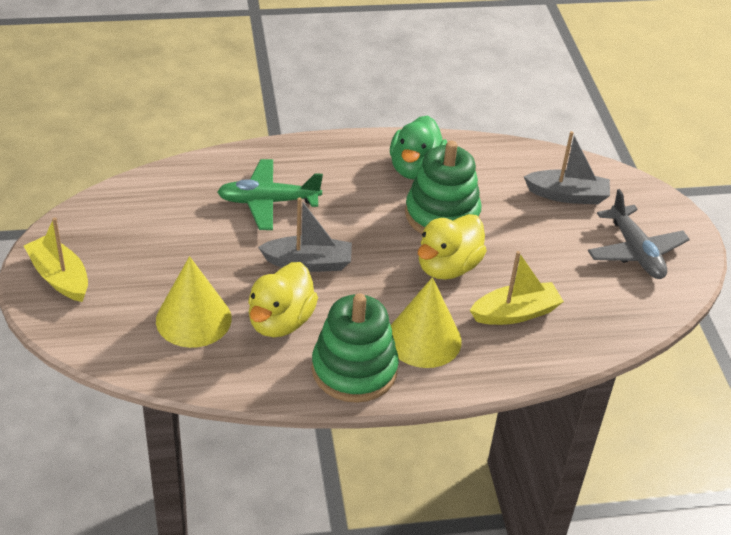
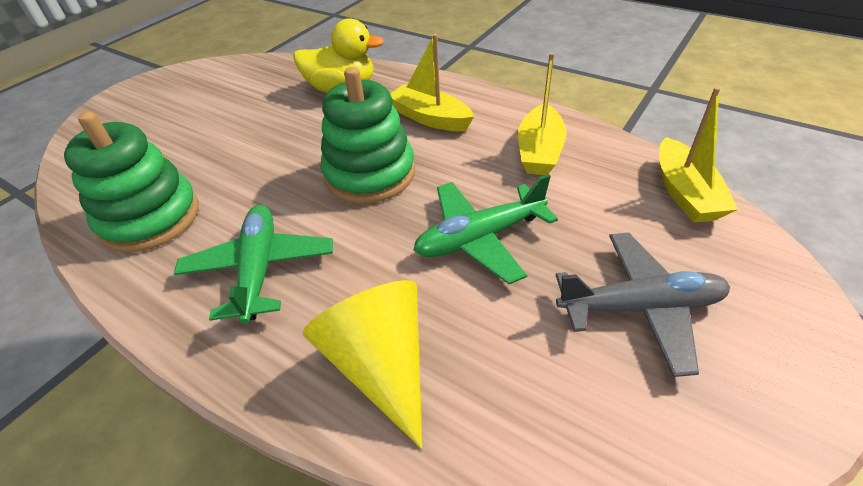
green duck: 1 -> 0
green plane: 1 -> 2
grey boat: 2 -> 0
yellow boat: 2 -> 3
yellow cone: 2 -> 1
yellow duck: 2 -> 1

